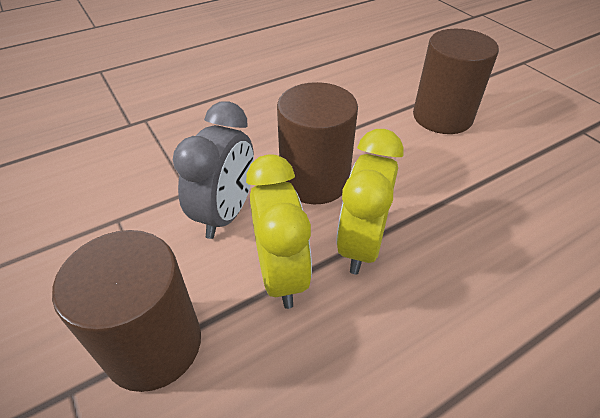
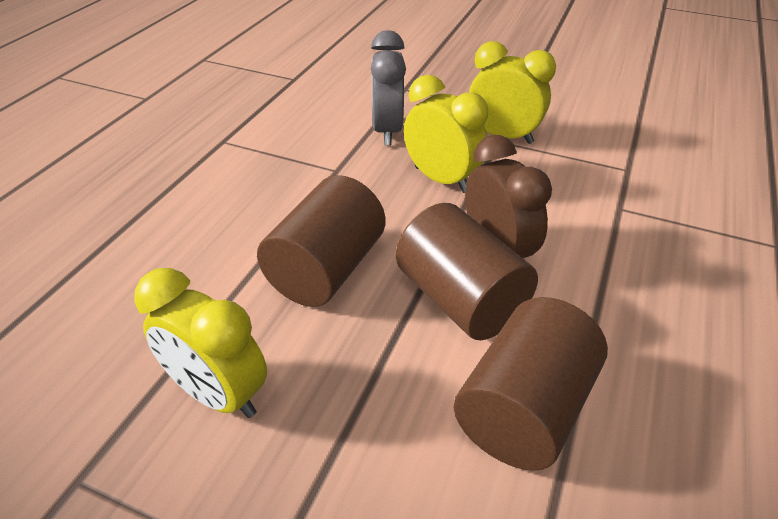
brown clock: 0 -> 1
yellow clock: 2 -> 3

